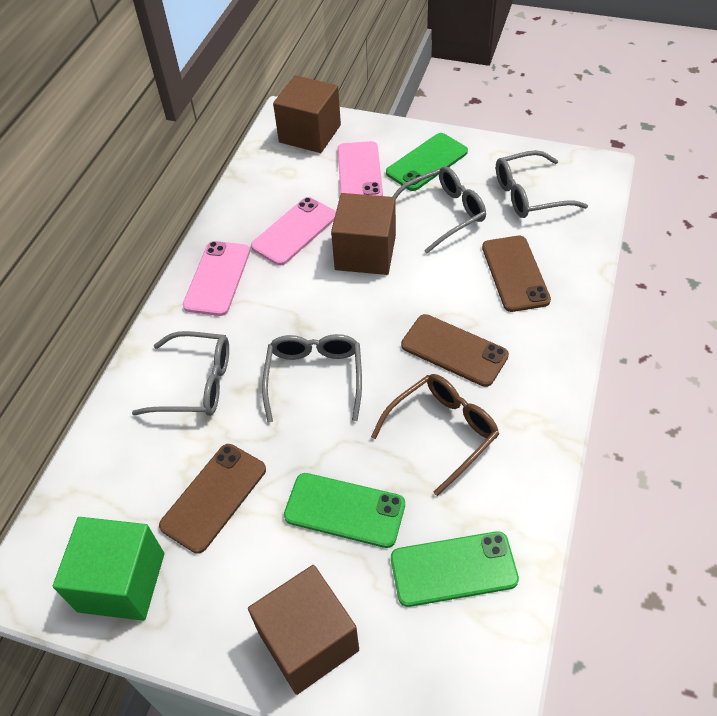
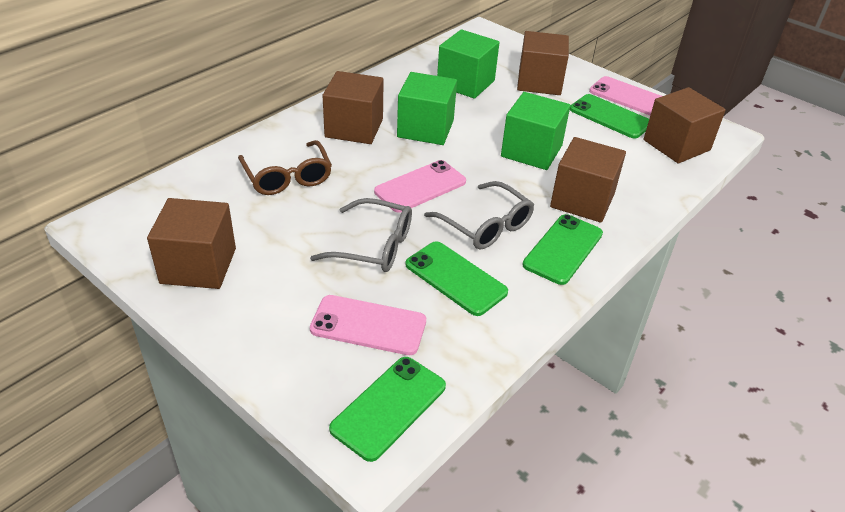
brown cube: 3 -> 5
brown phone: 3 -> 0
green cube: 1 -> 3
green phone: 3 -> 4
grey glasses: 4 -> 2

